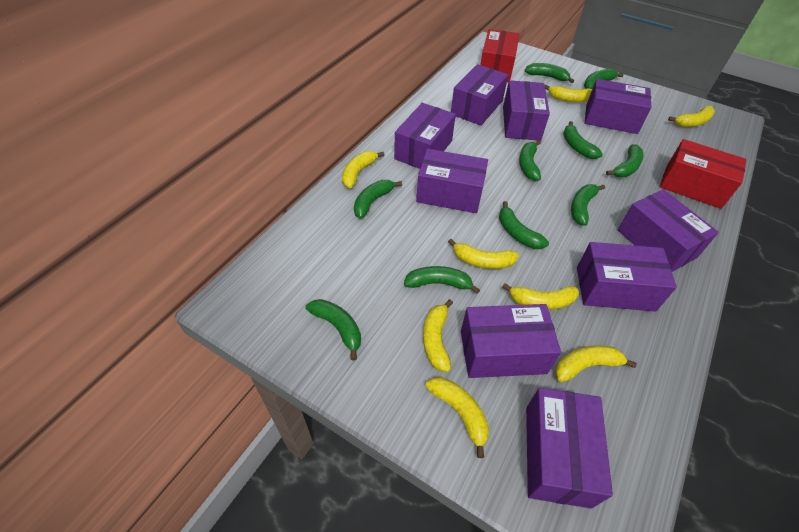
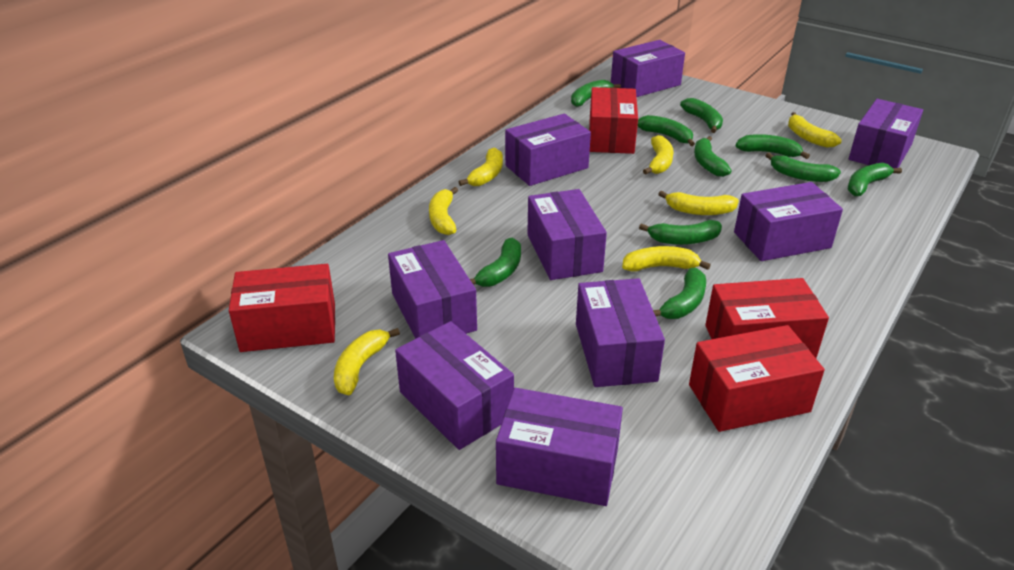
red box: 2 -> 4
yellow banana: 8 -> 7

